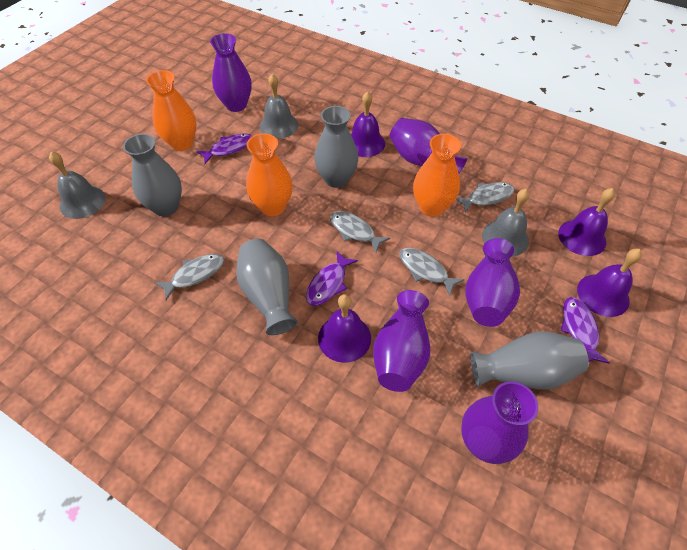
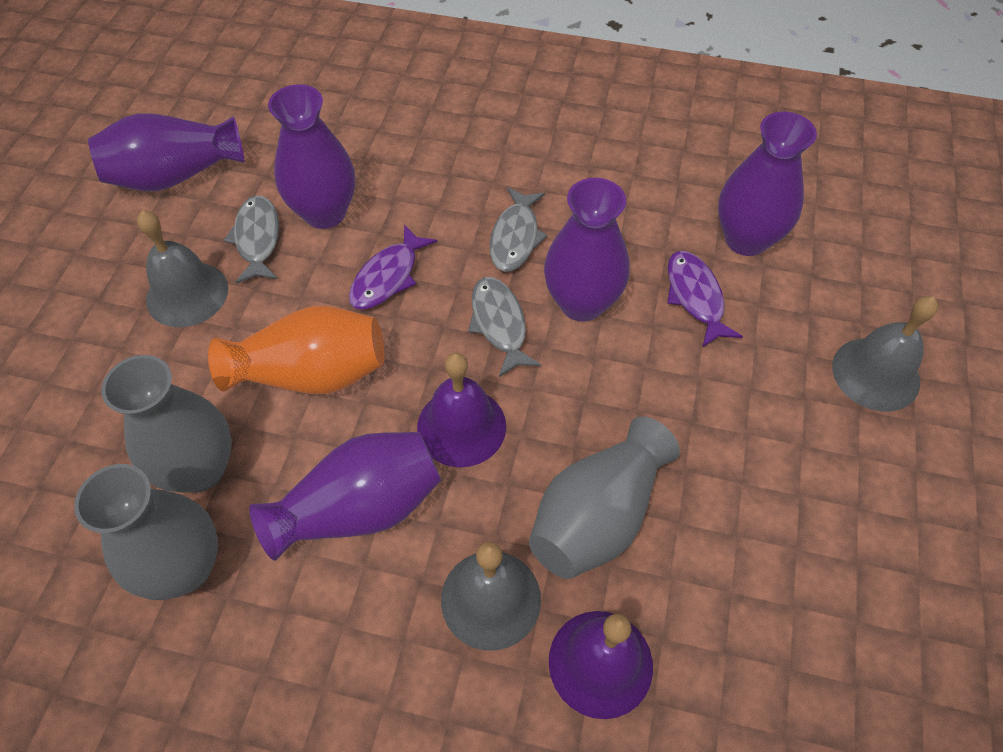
grey fish: 4 -> 3
grey vase: 4 -> 3
orange vase: 3 -> 1
purple bell: 4 -> 2
purple fish: 3 -> 2

